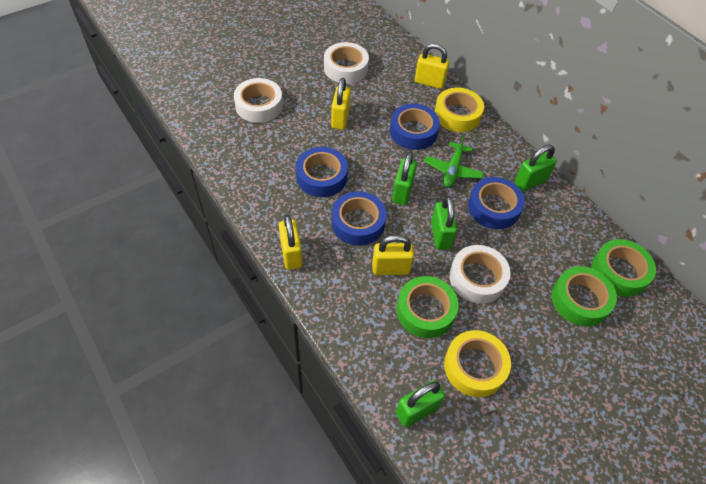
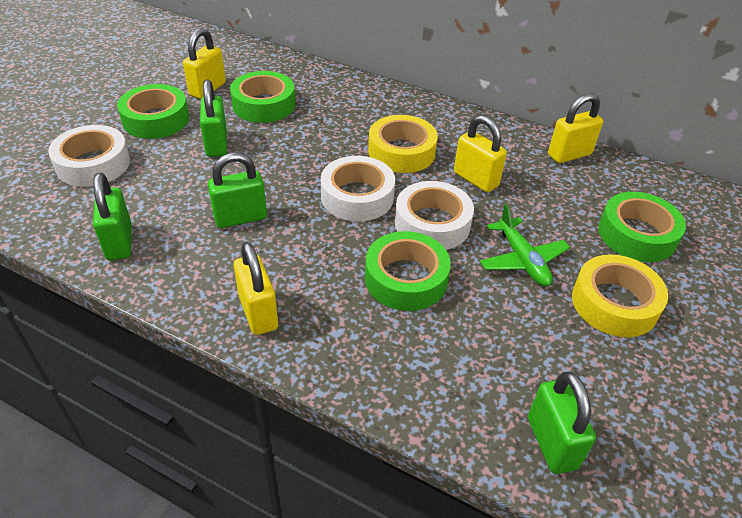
blue tape: 4 -> 0
green tape: 3 -> 4

